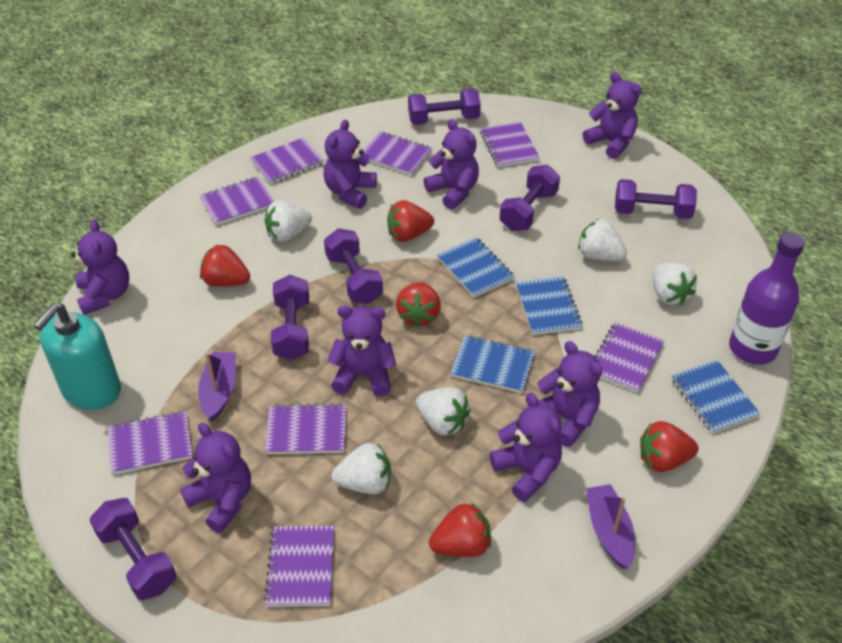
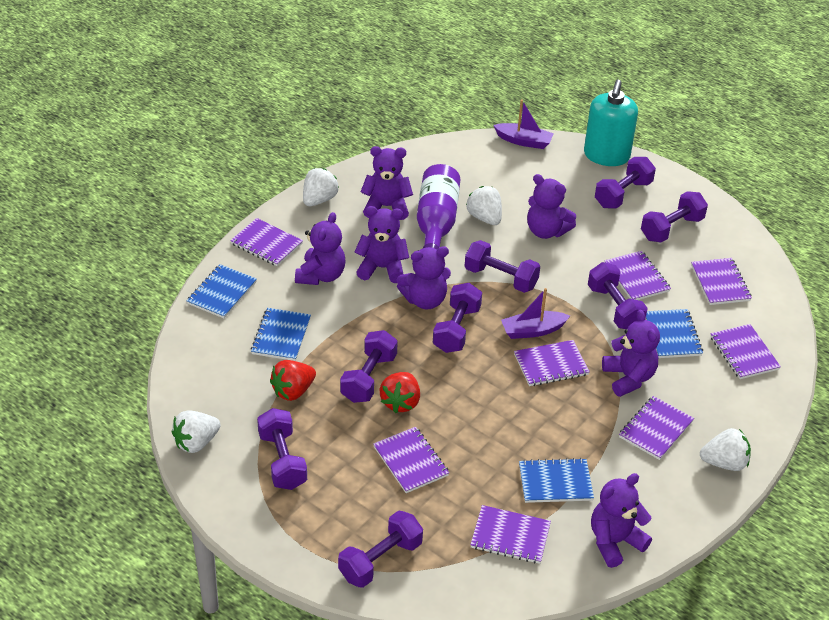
purple dumbbell: 6 -> 8
purple teddy bear: 8 -> 7
red strawberry: 5 -> 2
white strawberry: 5 -> 4

